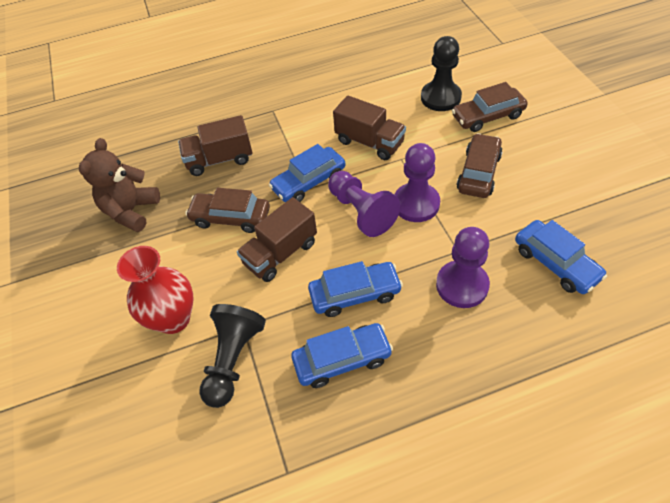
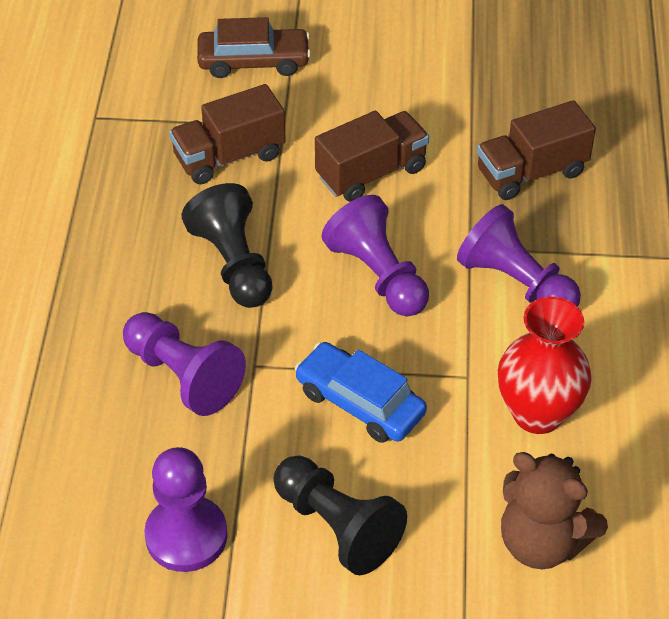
blue car: 4 -> 1
brown car: 3 -> 1
purple pawn: 3 -> 4

